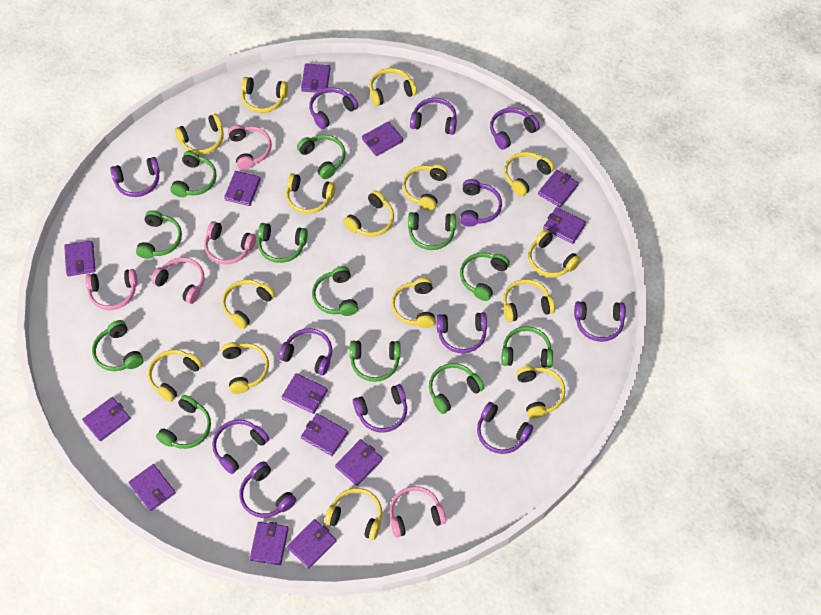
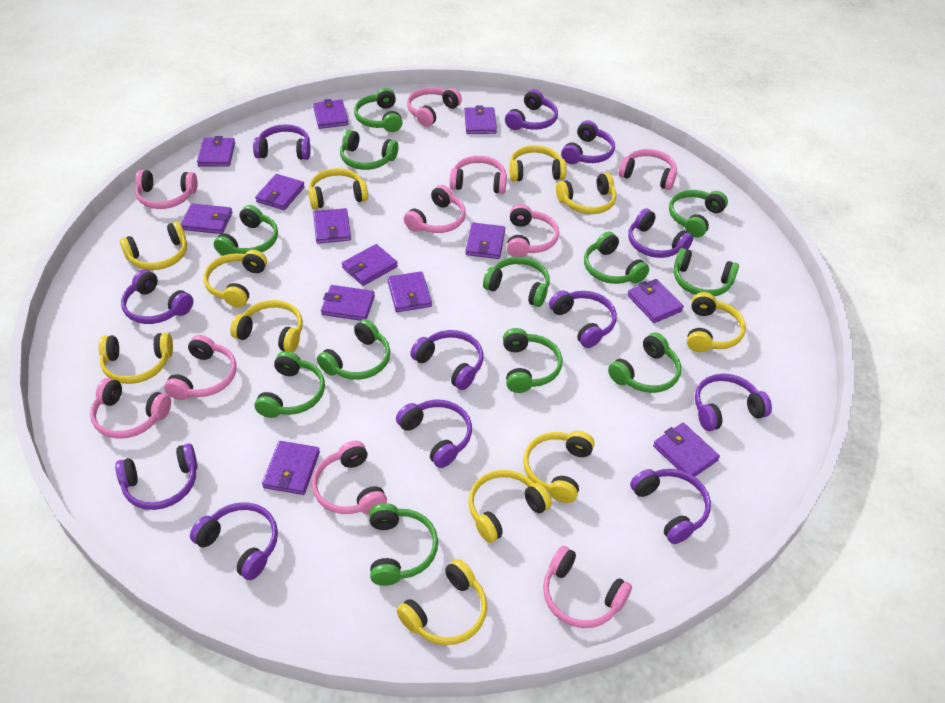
pink headphones: 5 -> 10
yellow headphones: 15 -> 11

